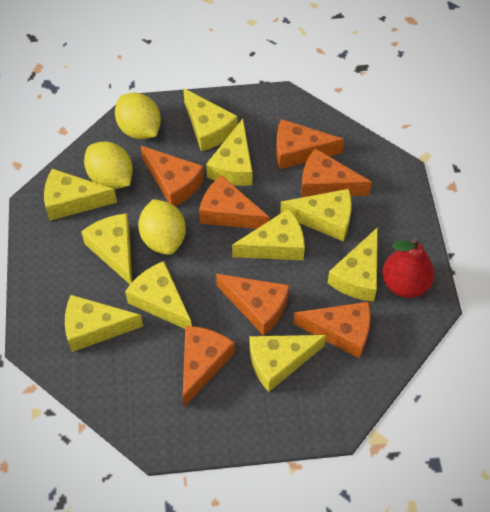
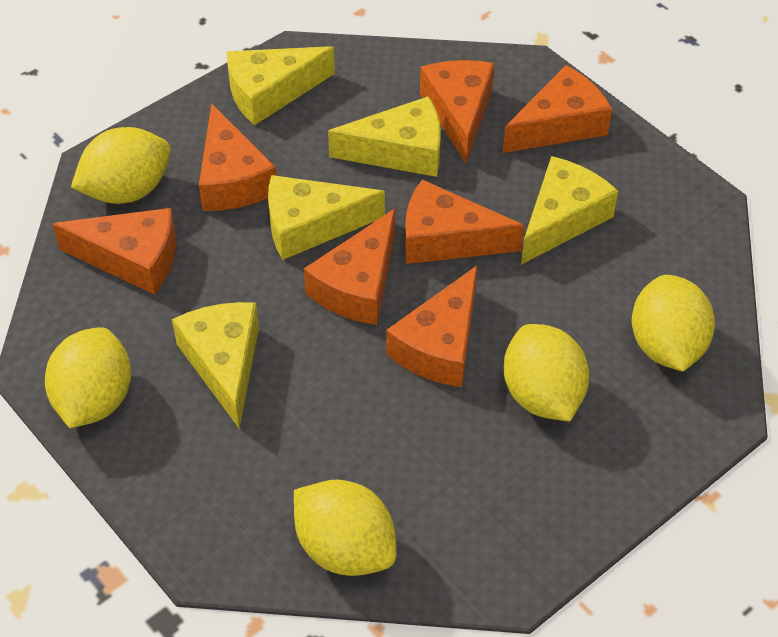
red pear: 1 -> 0
yellow cheese: 10 -> 5
yellow lemon: 3 -> 5

